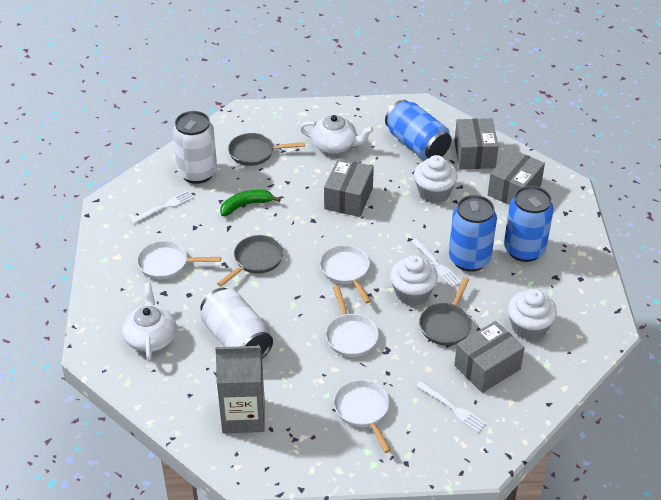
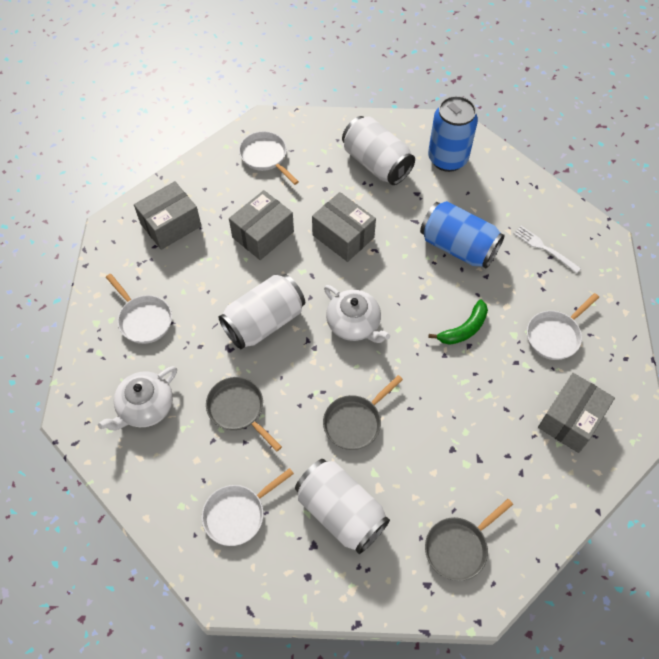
blue can: 3 -> 2
grey carton: 1 -> 0
white can: 2 -> 3
white cupcake: 3 -> 0
white fork: 3 -> 1

